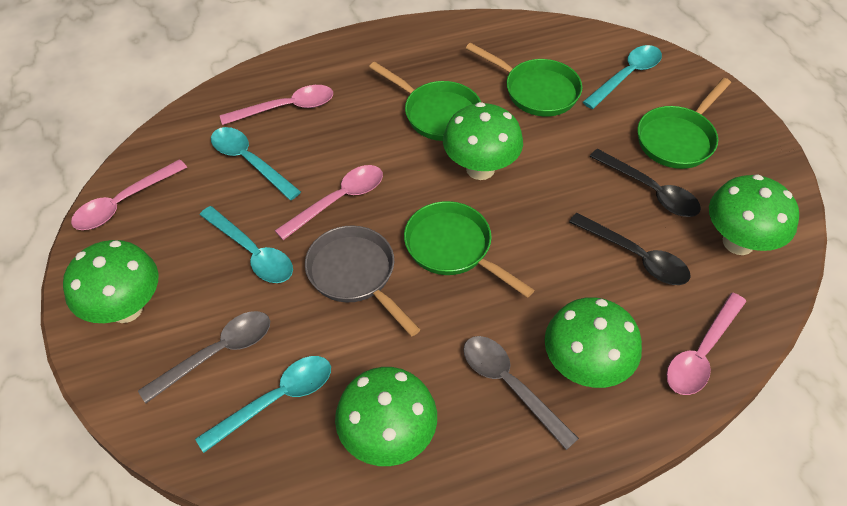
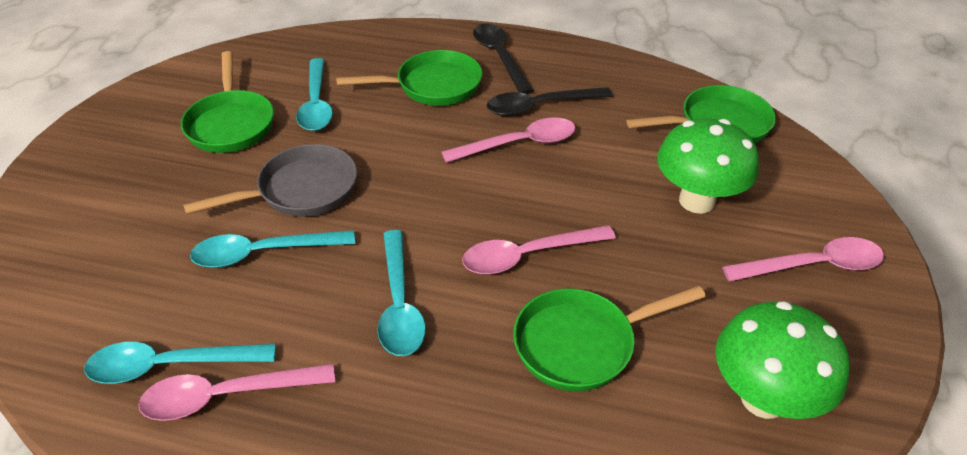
green mushroom: 5 -> 2
grey spoon: 2 -> 0

